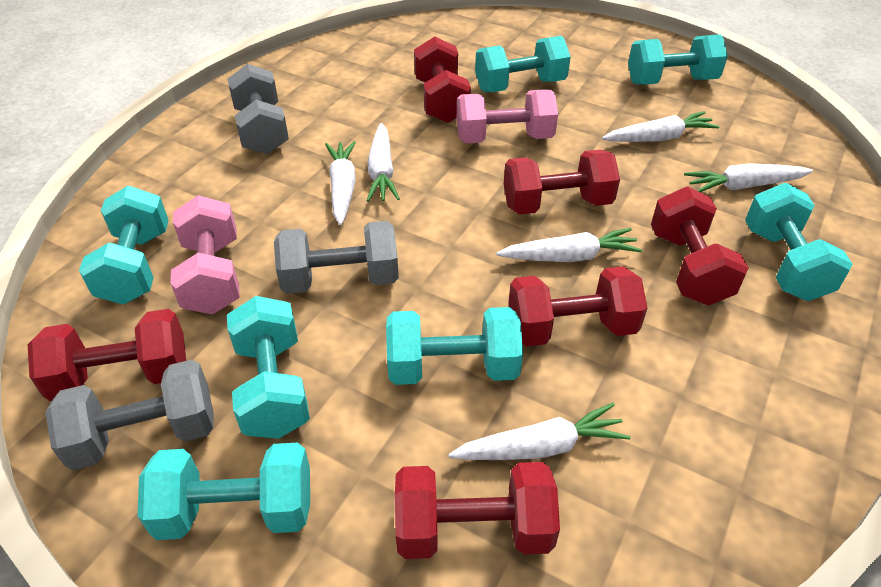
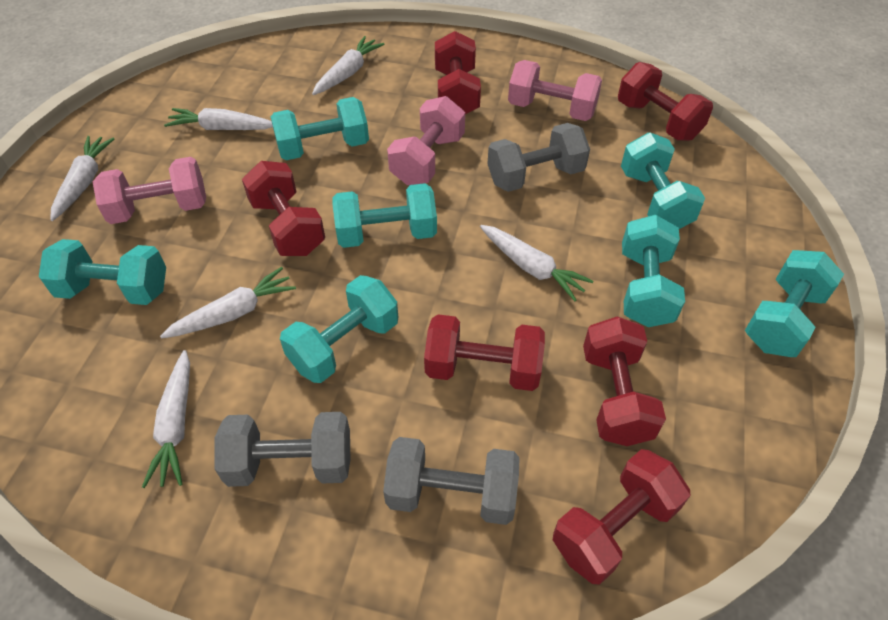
pink dumbbell: 2 -> 3

